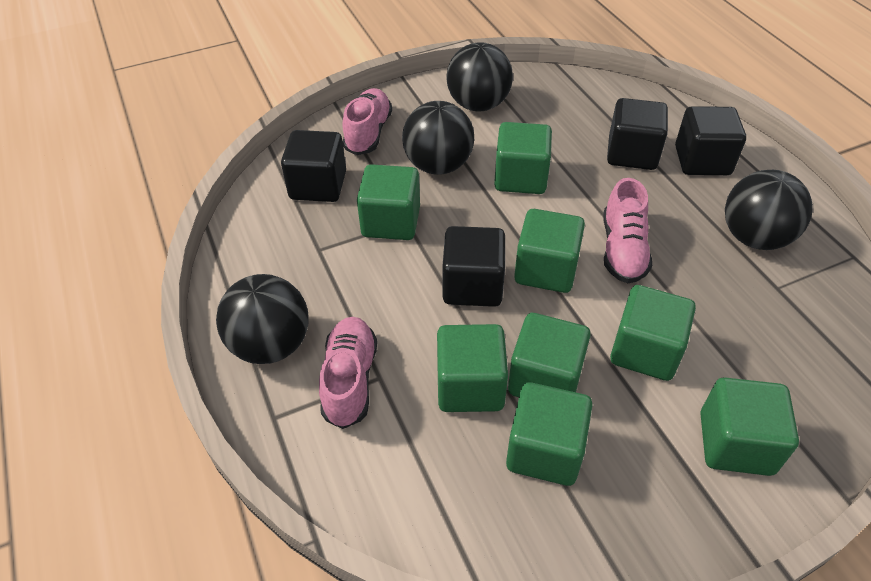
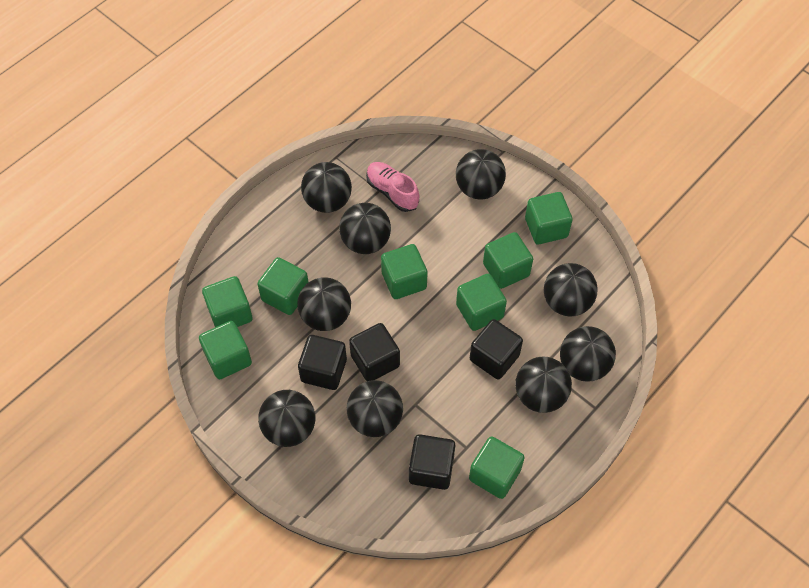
black ball: 4 -> 9
pink shoe: 3 -> 1

